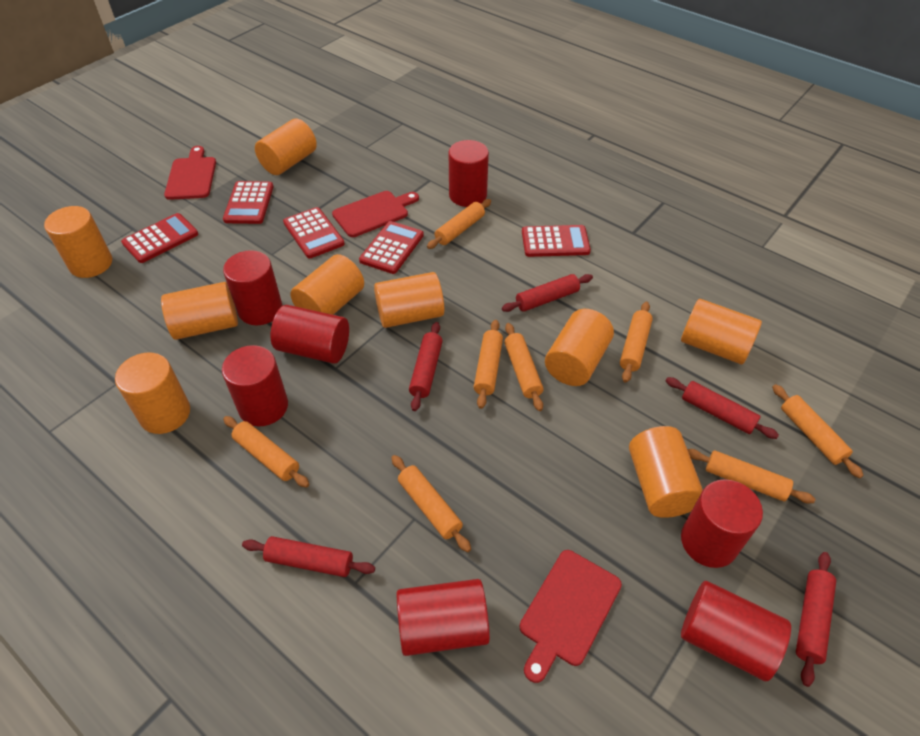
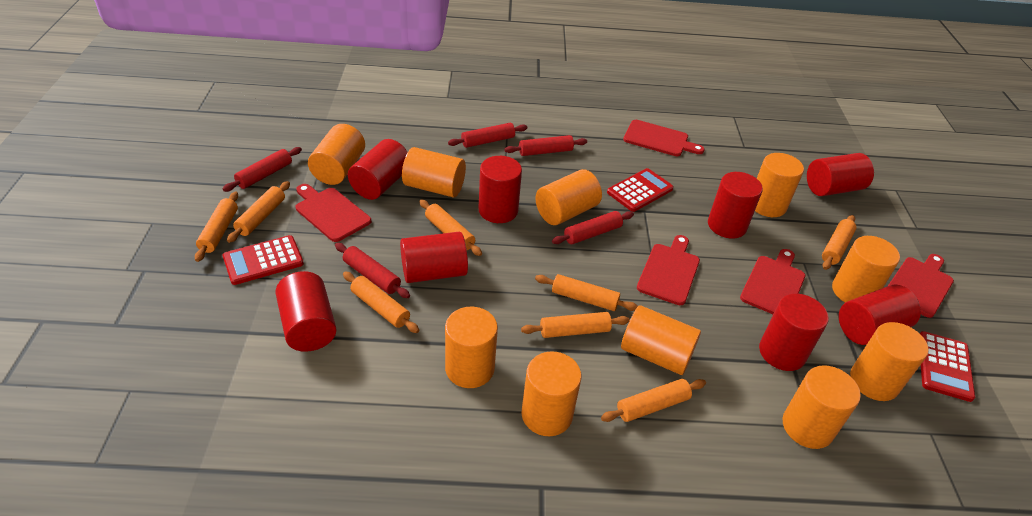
orange cylinder: 9 -> 10
red calculator: 5 -> 3
red cutting board: 3 -> 5
red cylinder: 7 -> 8

